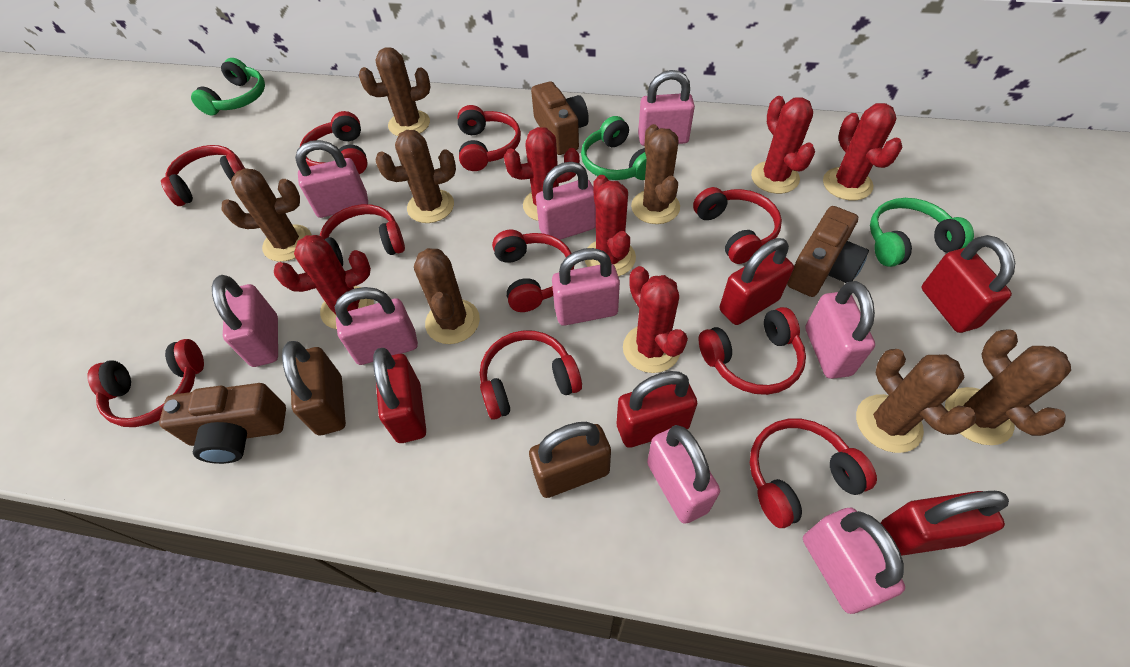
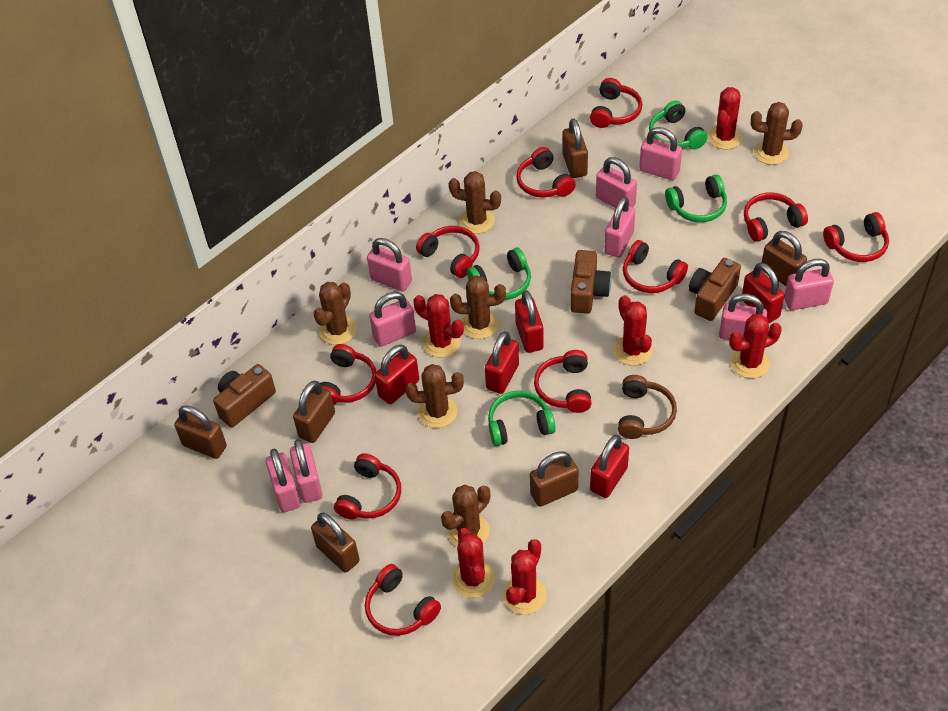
brown cactus: 7 -> 6
brown headphones: 0 -> 1
brown padlock: 2 -> 6
green headphones: 3 -> 4

